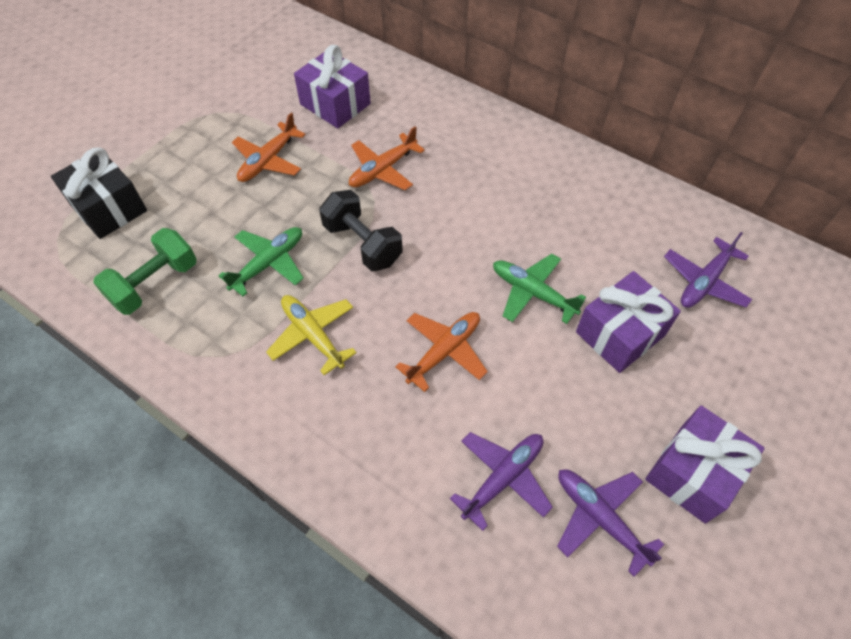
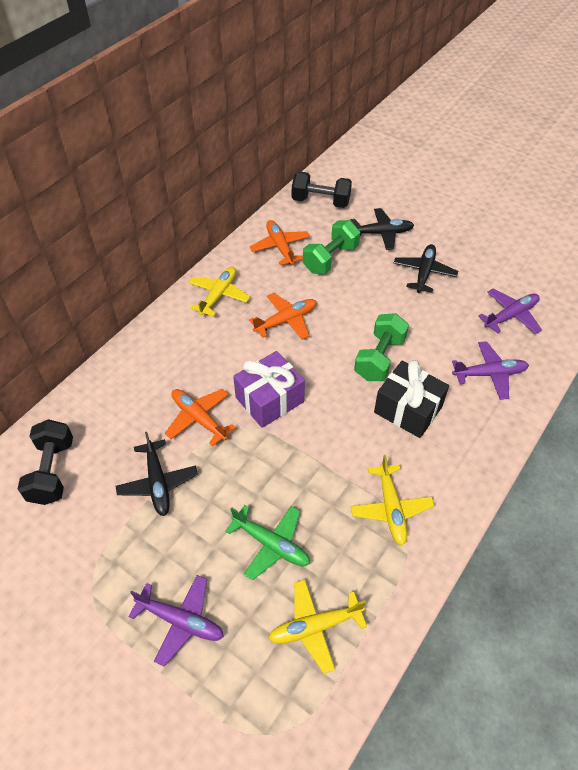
black dumbbell: 1 -> 2
black plane: 0 -> 3
green dumbbell: 1 -> 2
green plane: 2 -> 1
purple gift: 3 -> 1
yellow plane: 1 -> 3

